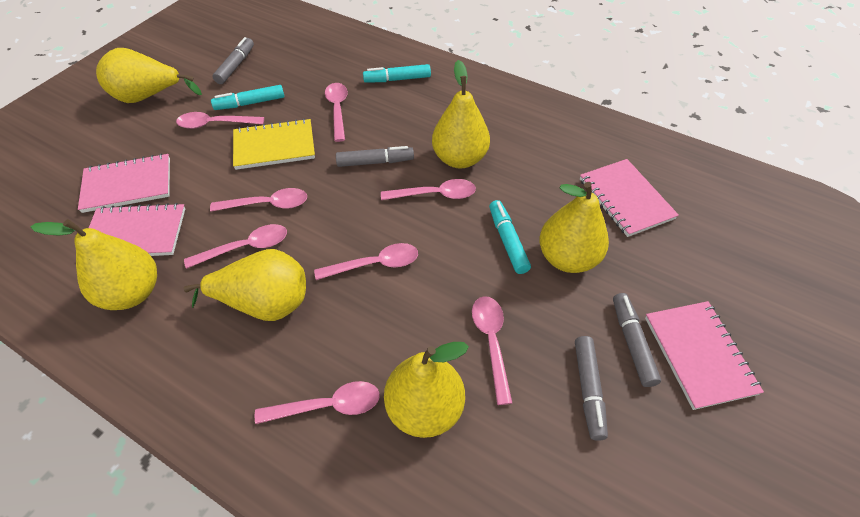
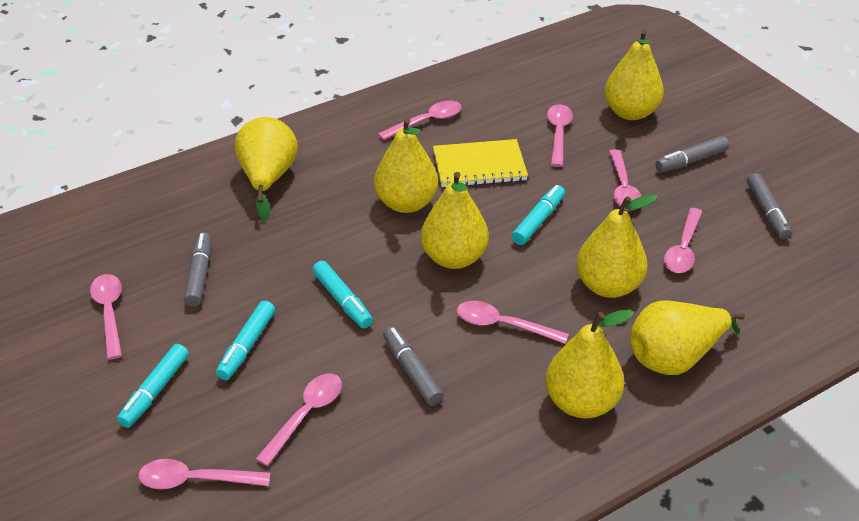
pink notebook: 4 -> 0
turquoise marker: 3 -> 4
yellow pear: 6 -> 7

